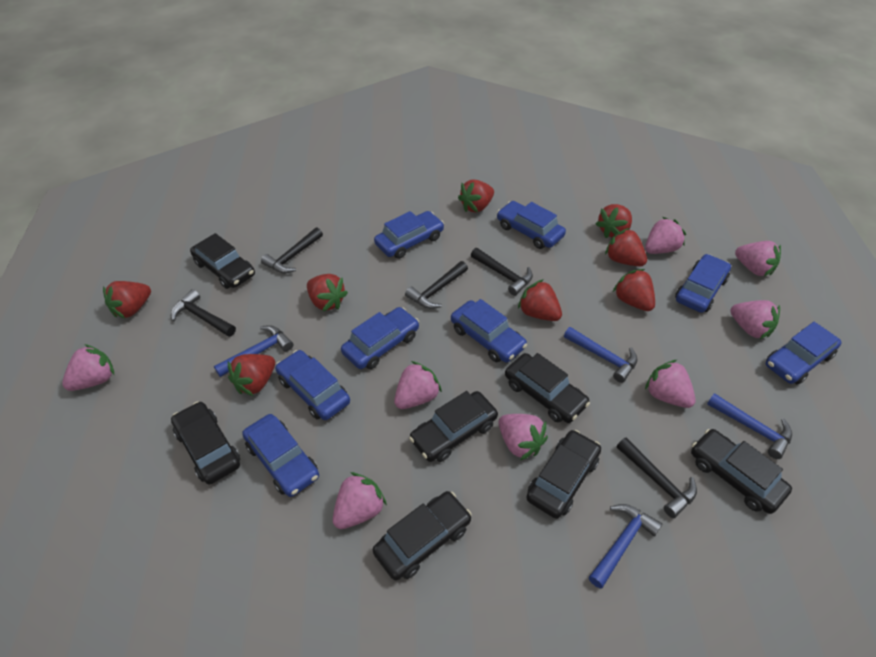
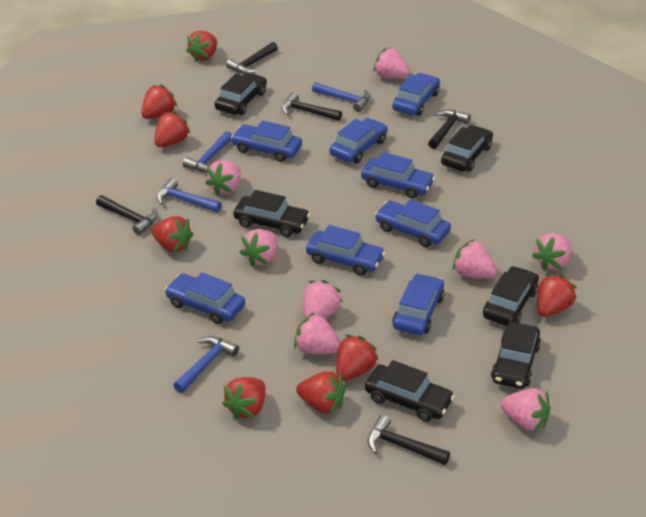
black car: 7 -> 6

